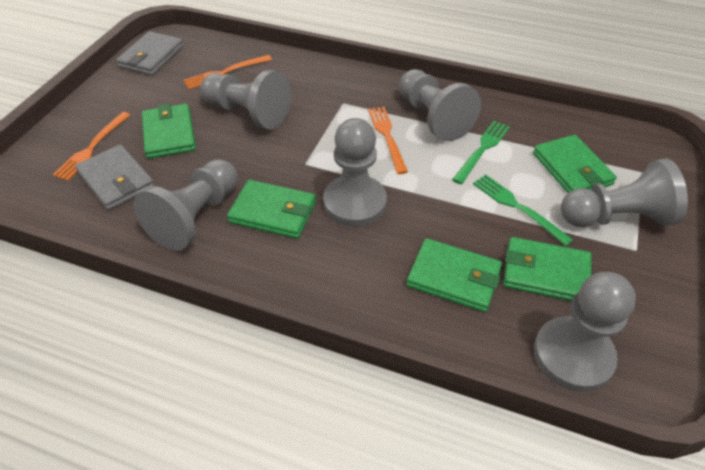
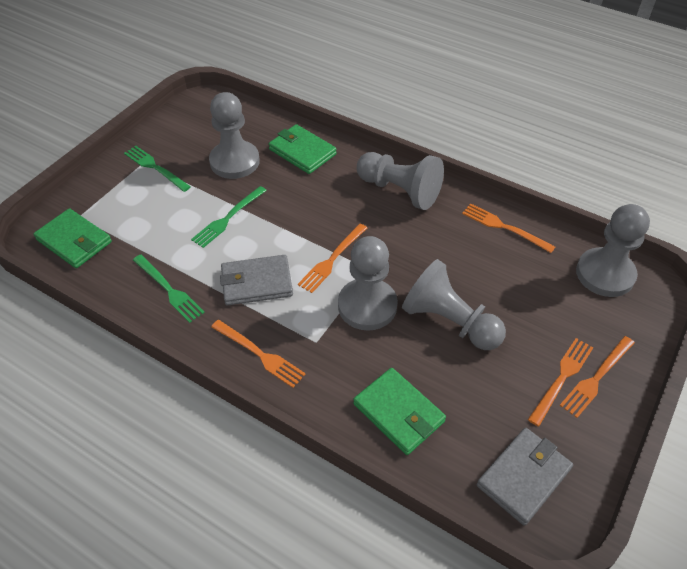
green fork: 2 -> 3
green wallet: 5 -> 3
grey pawn: 6 -> 5
orange fork: 3 -> 5

